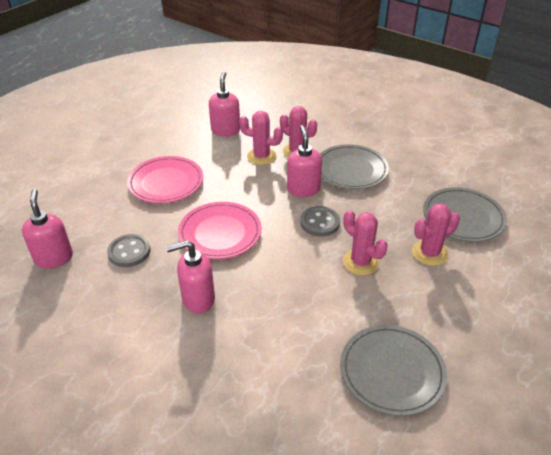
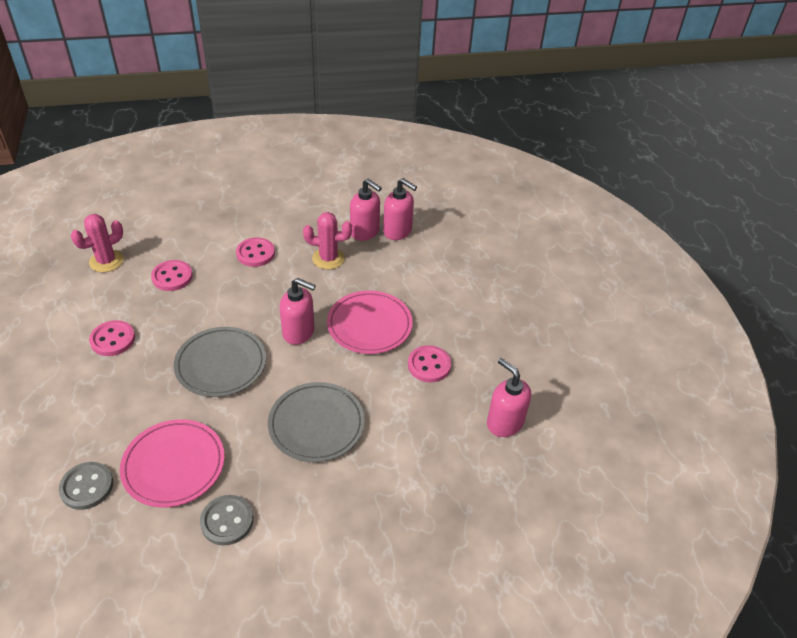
grey plate: 3 -> 2
pink button: 0 -> 4
pink cactus: 4 -> 2

